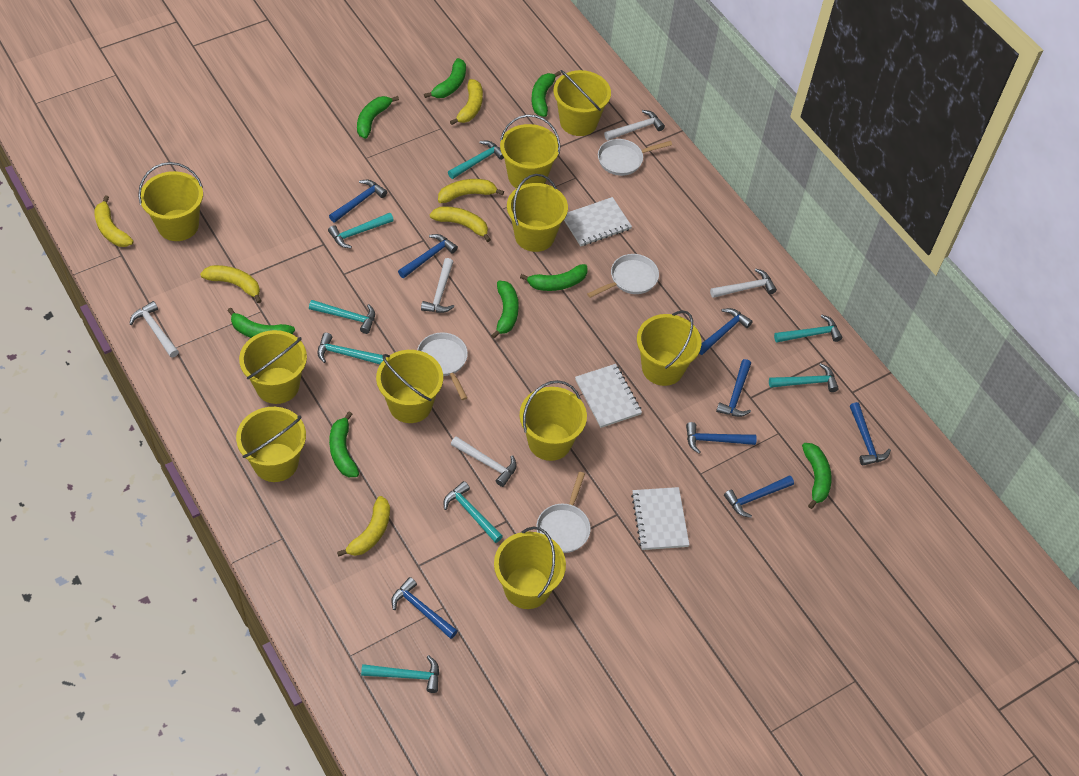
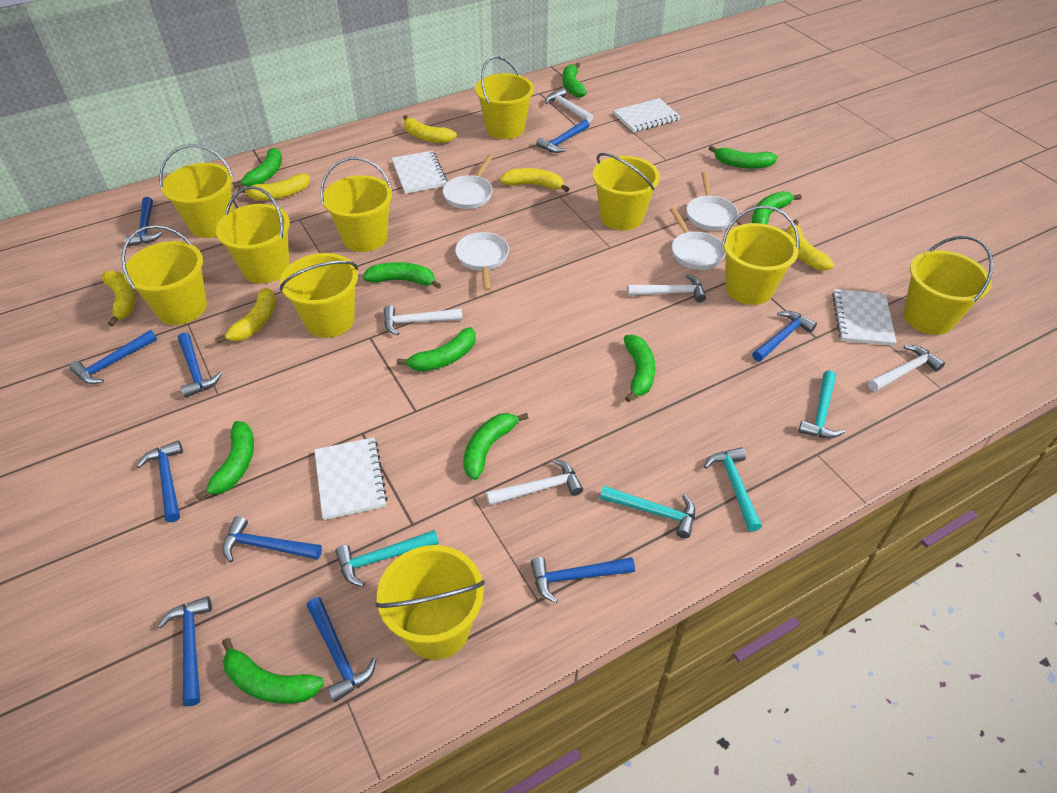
blue hammer: 8 -> 10
green banana: 8 -> 10
turquoise hammer: 8 -> 4
white notebook: 3 -> 4

